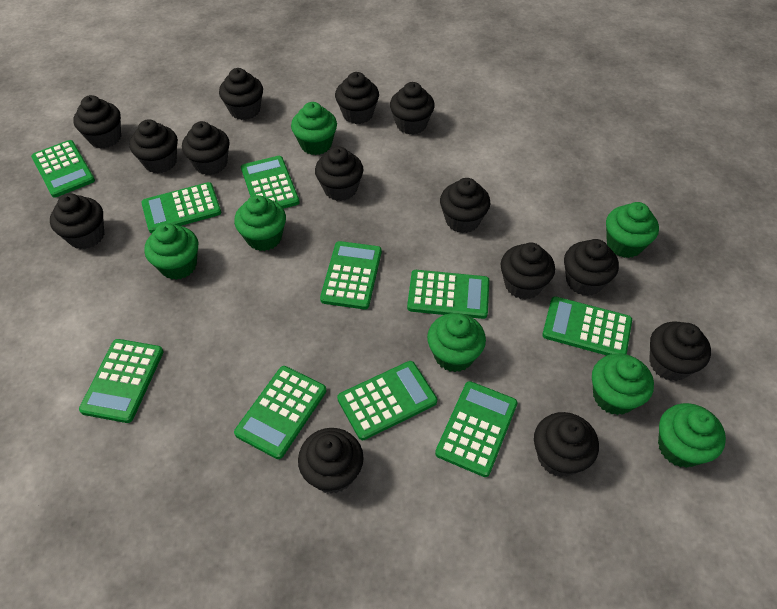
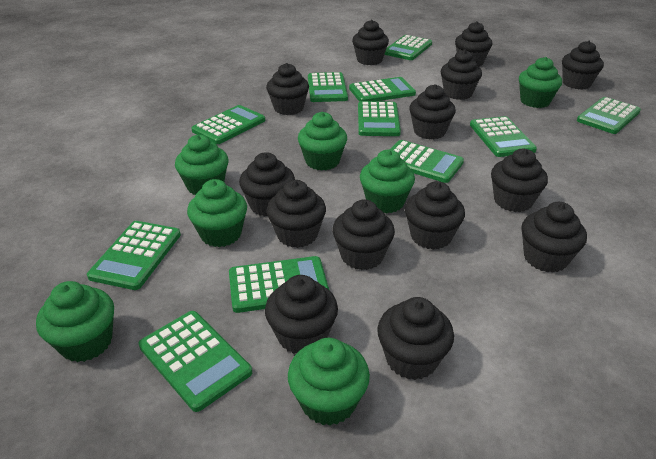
green calculator: 10 -> 11

